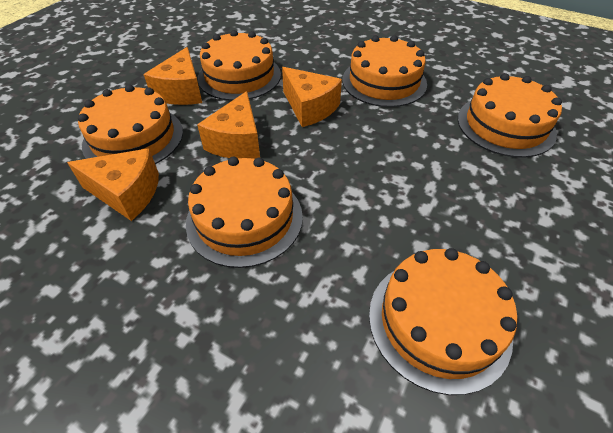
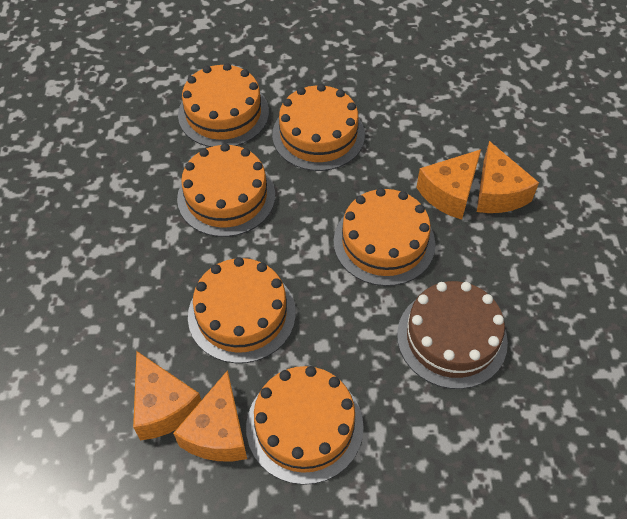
brown cake: 0 -> 1

